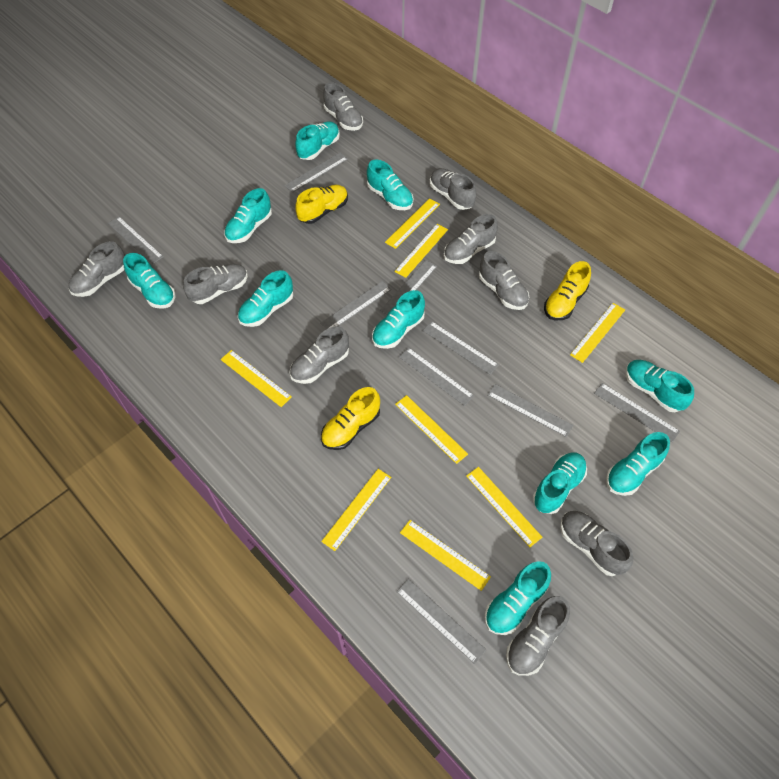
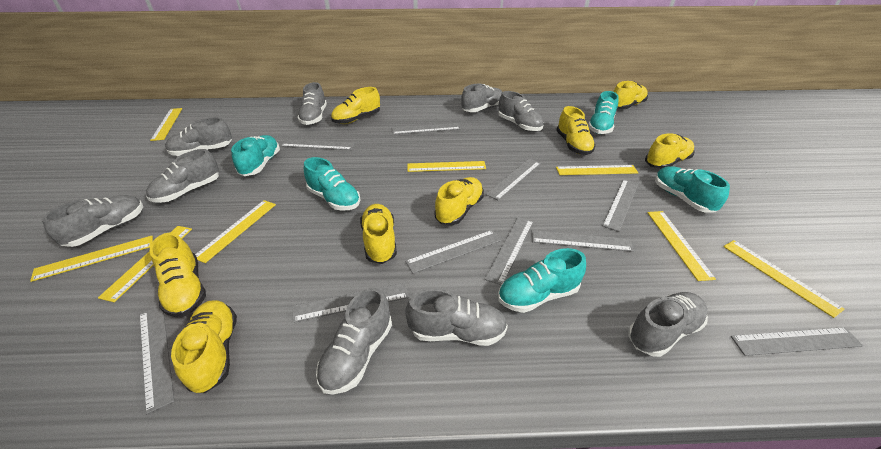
grey ruler: 9 -> 10
turquoise shoe: 10 -> 5
yellow shoe: 3 -> 8

